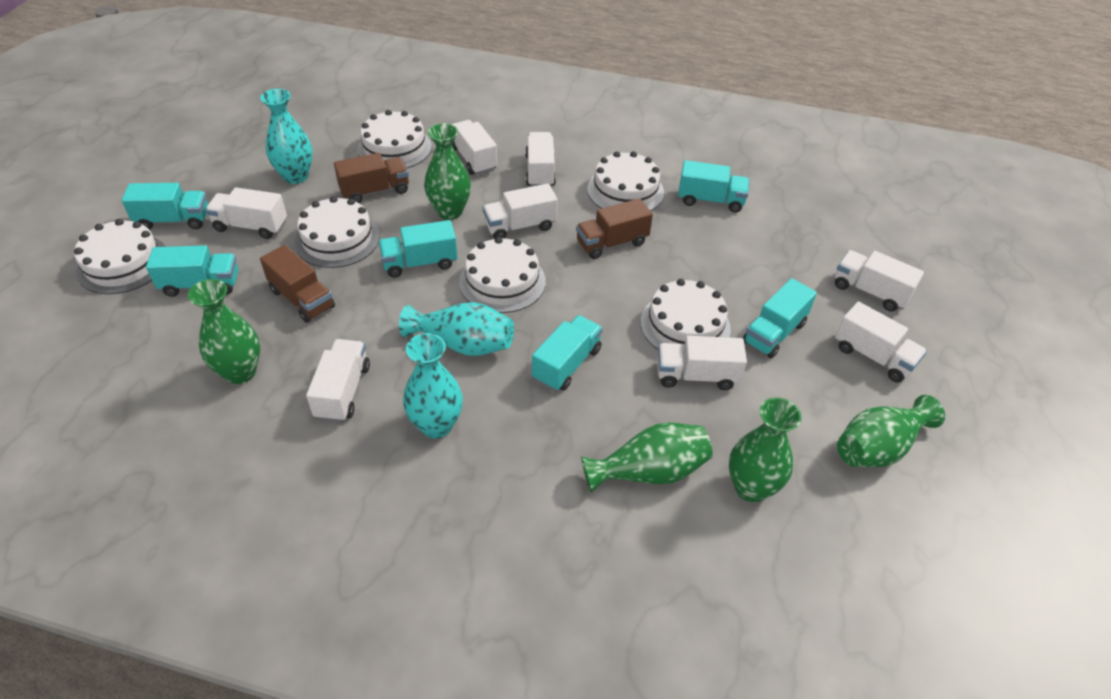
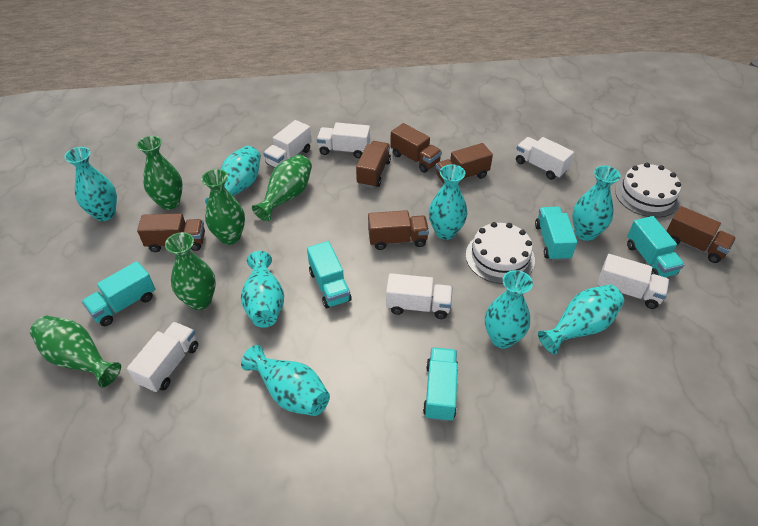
brown truck: 3 -> 6
turquoise truck: 6 -> 5
turquoise vase: 3 -> 8
white cake: 6 -> 2
white truck: 8 -> 6

